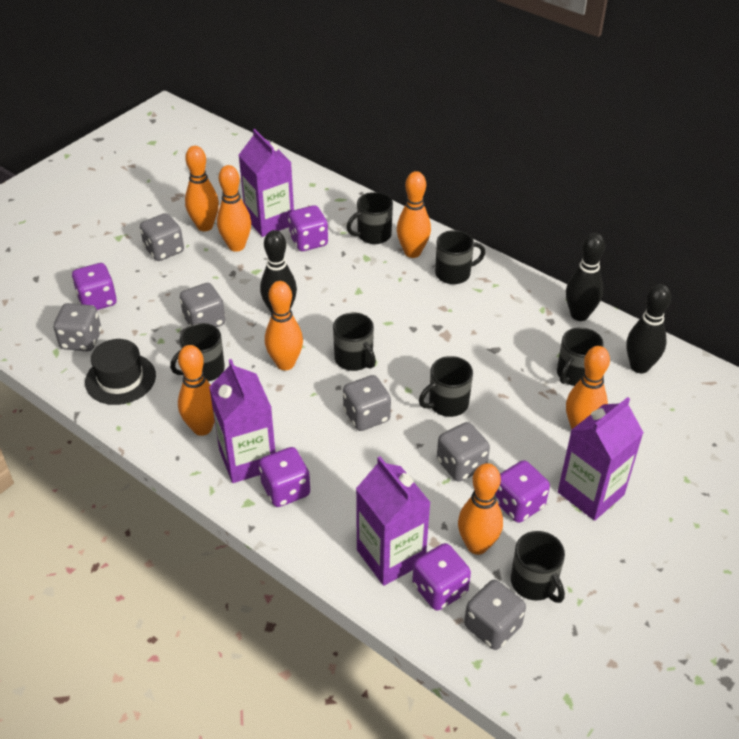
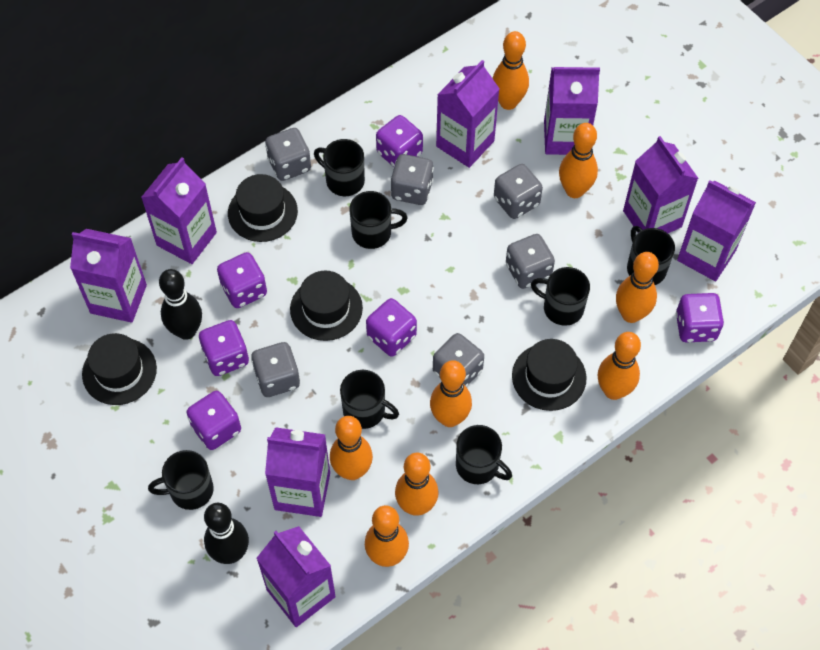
black bowling pin: 3 -> 2
black hat: 1 -> 4
orange bowling pin: 7 -> 8
purple carton: 4 -> 8
purple dice: 5 -> 6

